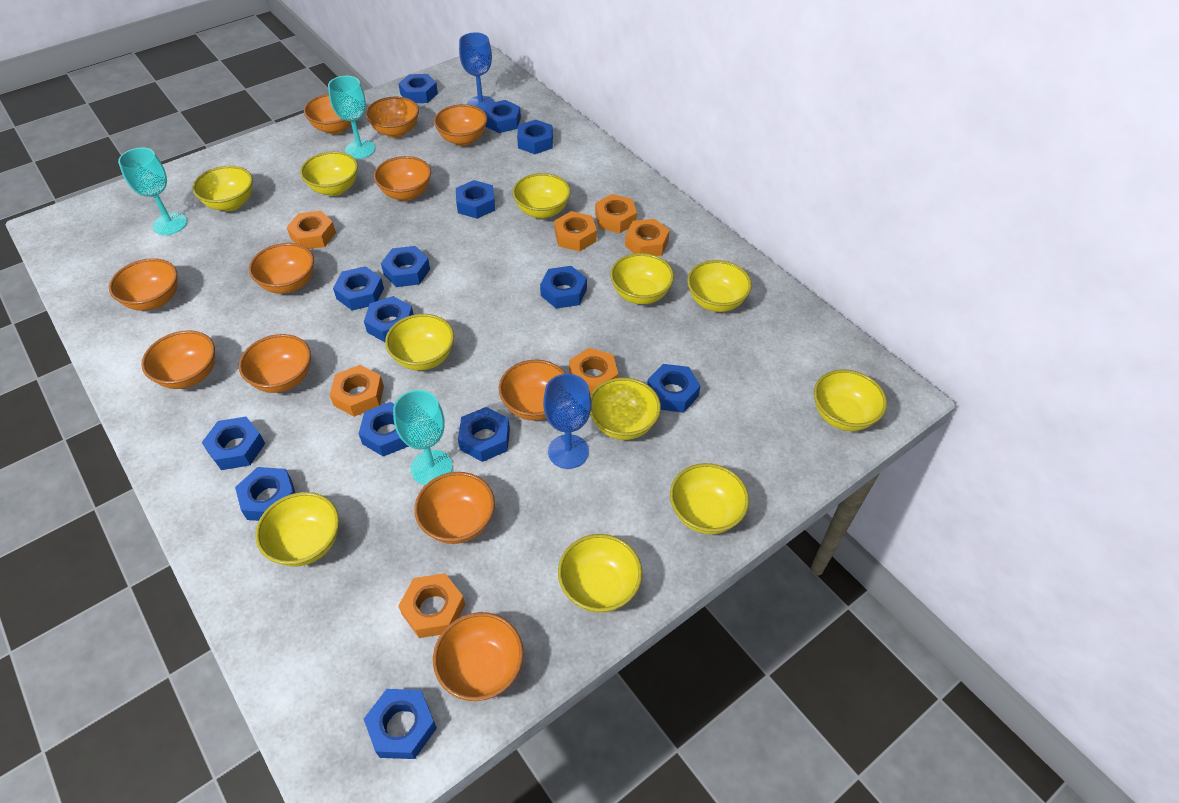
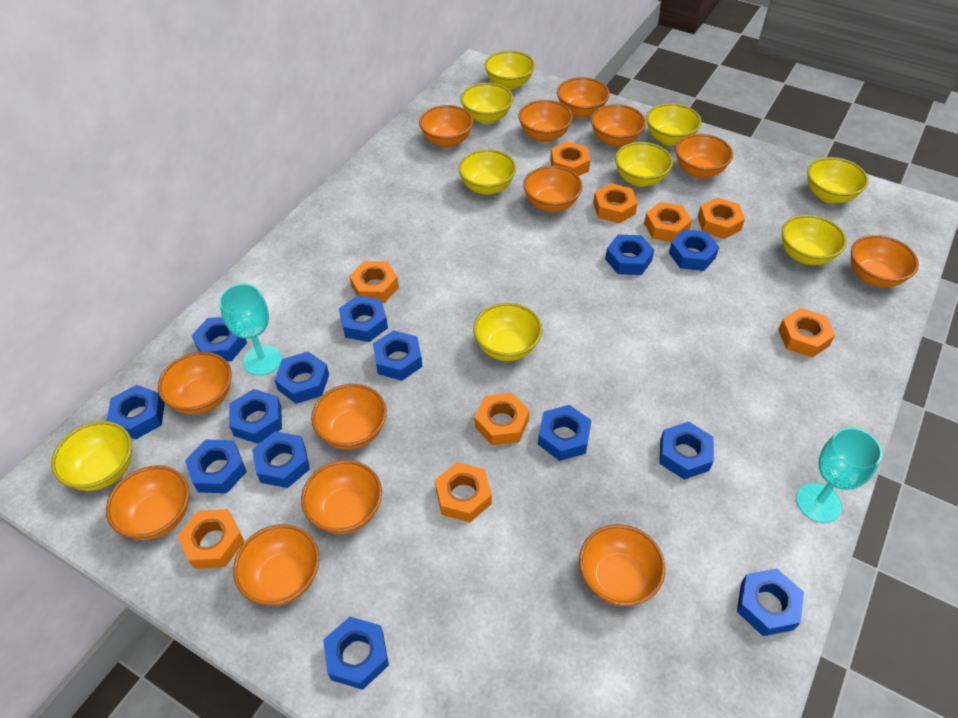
blue goblet: 2 -> 0
orange bowl: 11 -> 13
orange nut: 7 -> 9
turquoise goblet: 3 -> 2
yellow bowl: 11 -> 9

